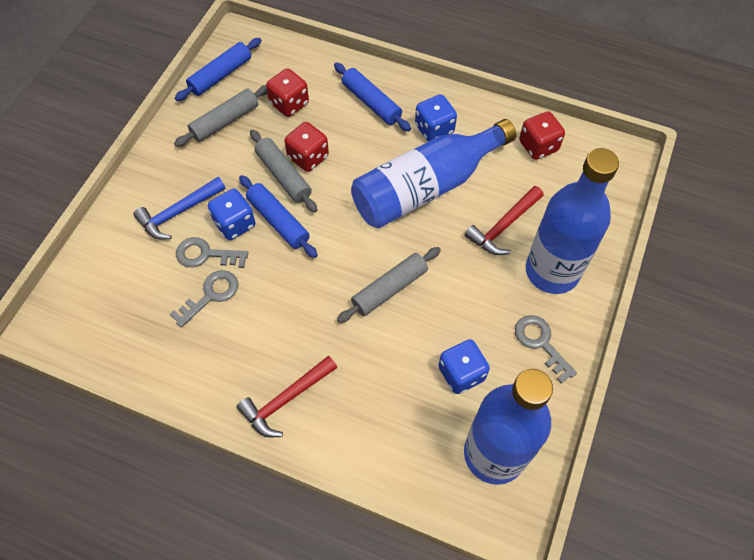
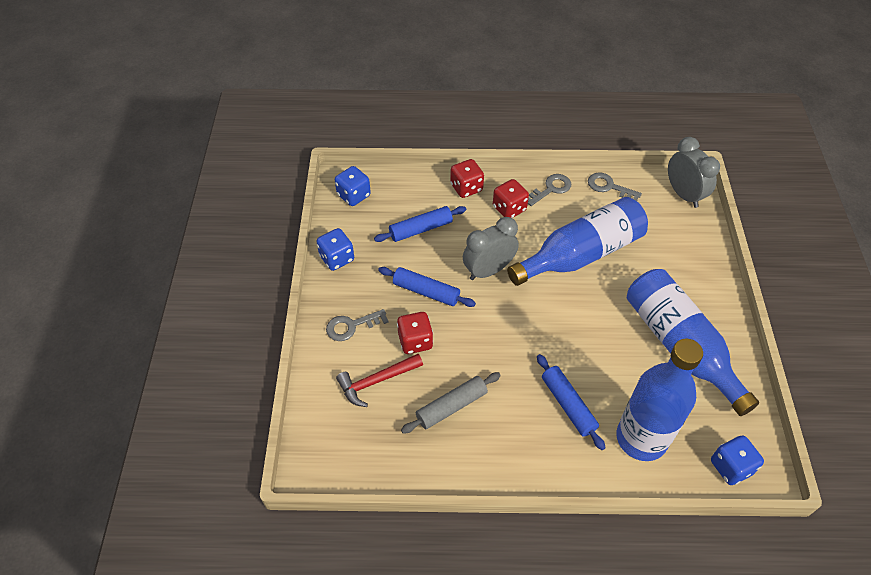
blue hammer: 1 -> 0
grey clock: 0 -> 2
grey rolling pin: 3 -> 1
red hammer: 2 -> 1

